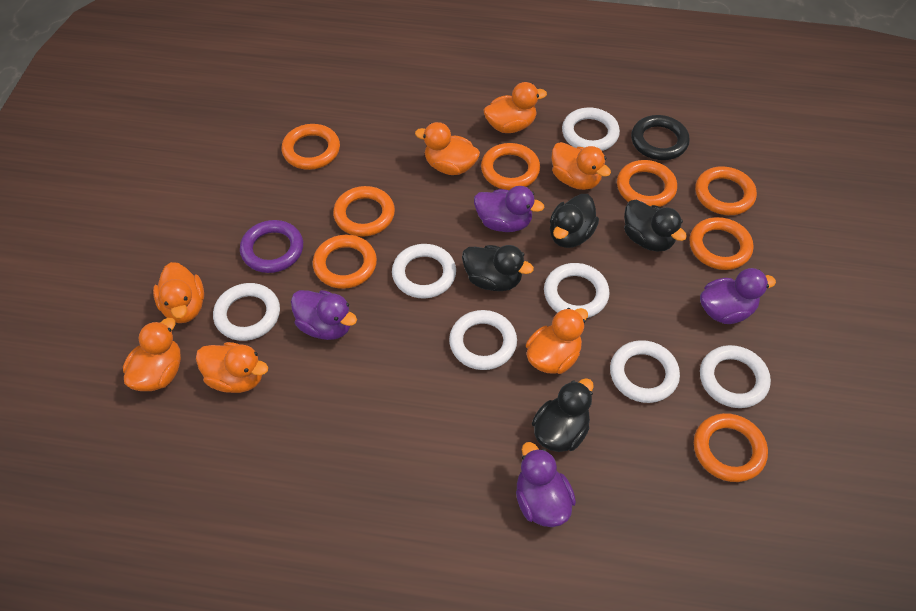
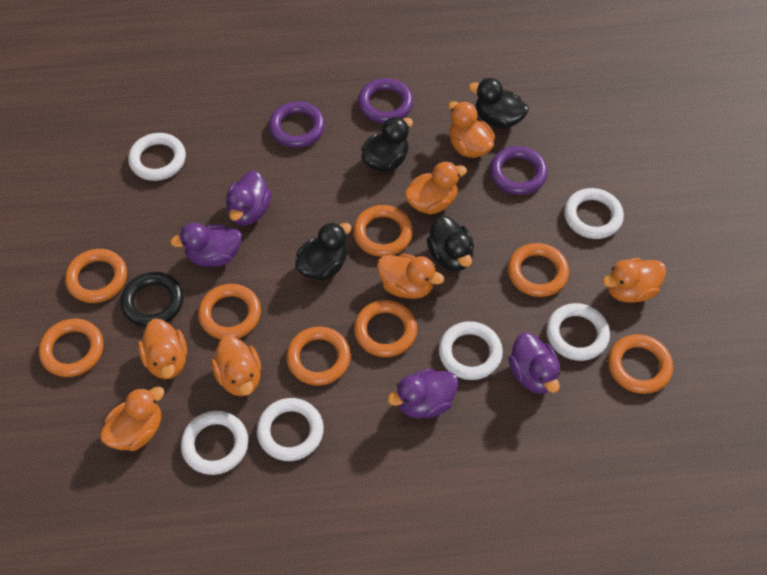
purple ring: 1 -> 3
white ring: 7 -> 6

